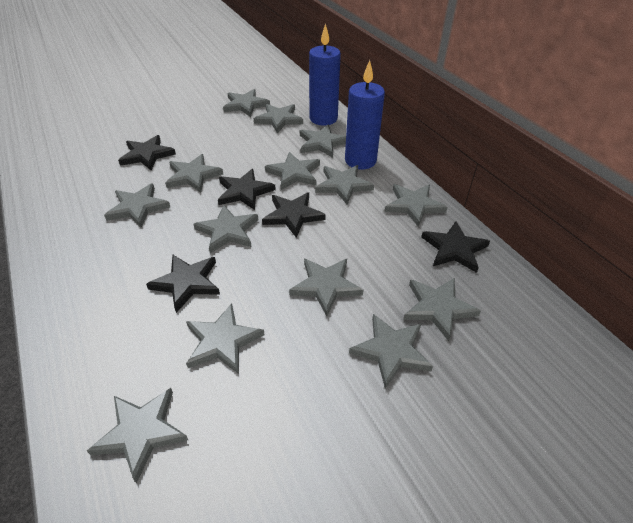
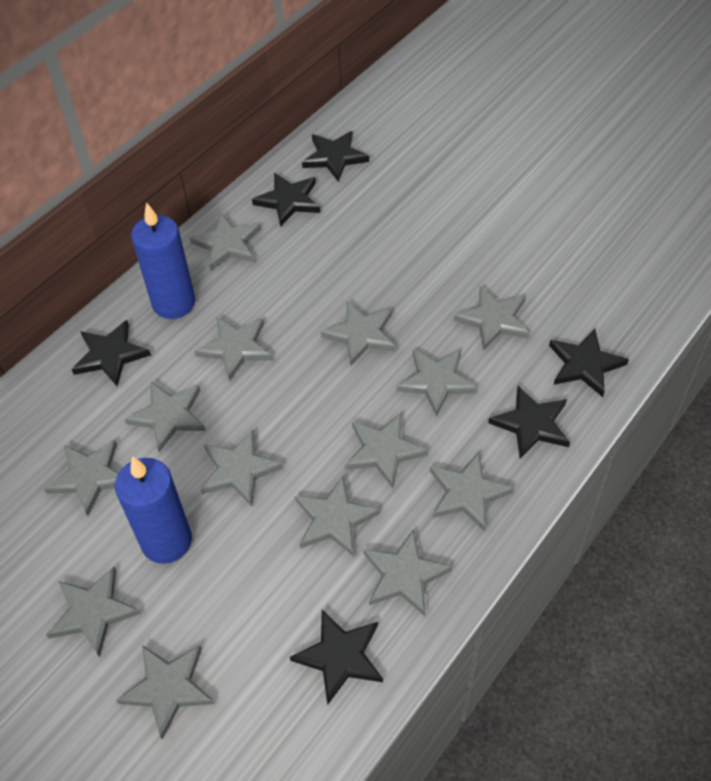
black star: 5 -> 6

